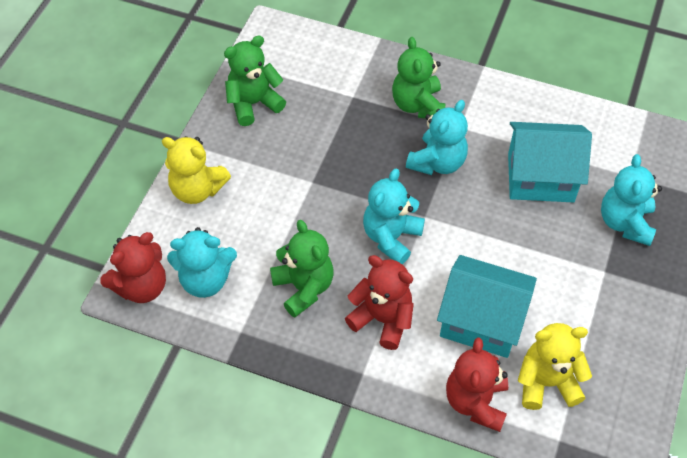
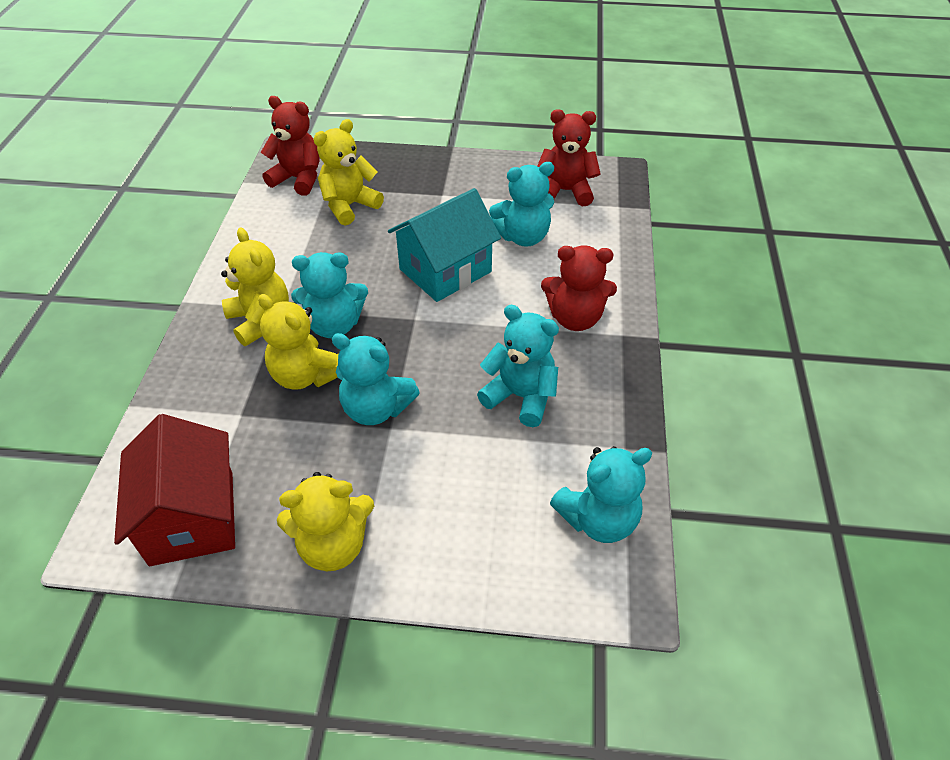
green teddy bear: 3 -> 0
red house: 0 -> 1
turquoise house: 2 -> 1
turquoise teddy bear: 4 -> 5
yellow teddy bear: 2 -> 4

